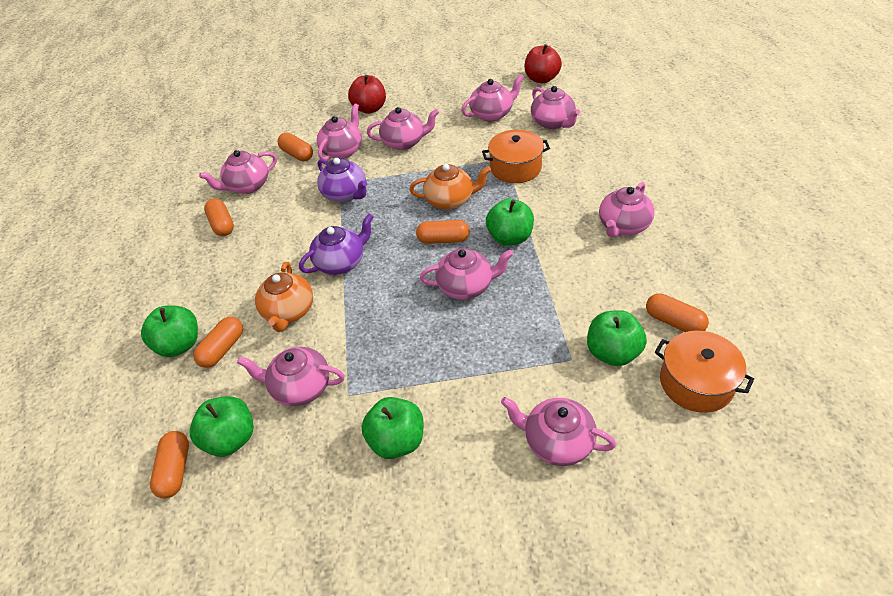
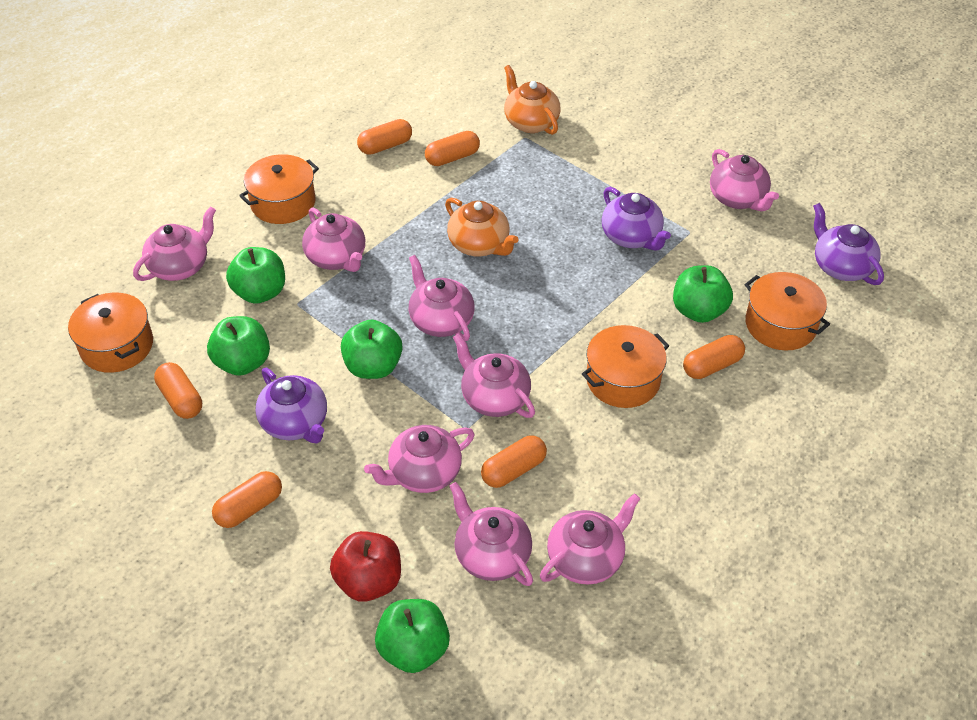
orange pot: 2 -> 4
pink teapot: 9 -> 8
purple teapot: 2 -> 3
red apple: 2 -> 1

